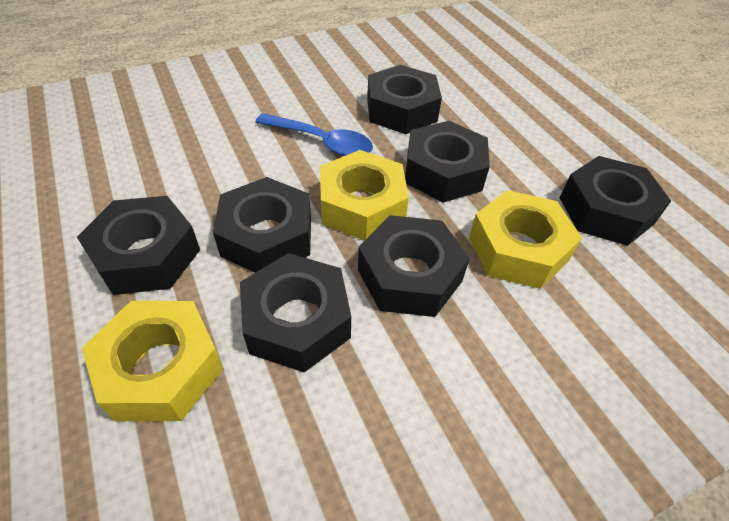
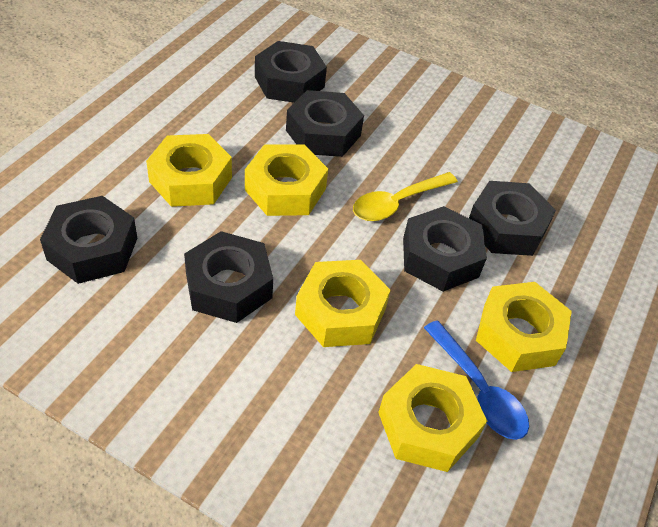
black nut: 7 -> 6
yellow nut: 3 -> 5
yellow spoon: 0 -> 1

